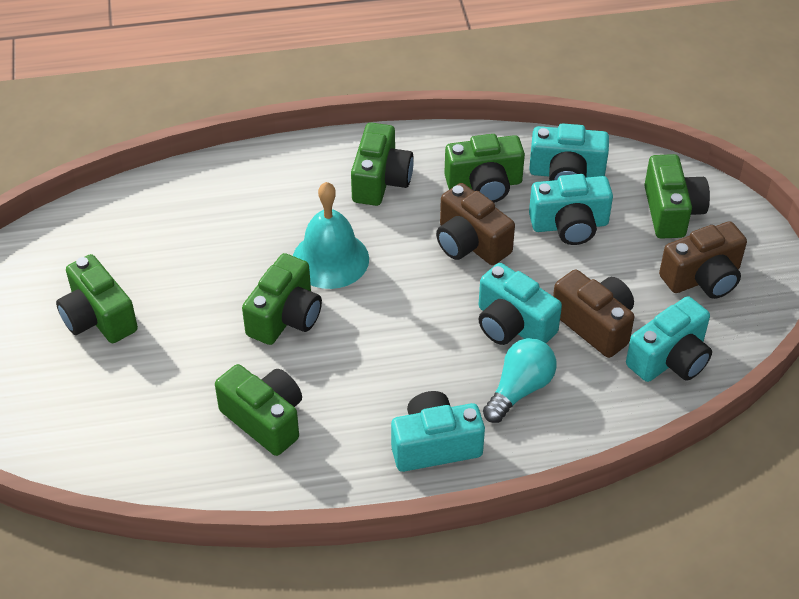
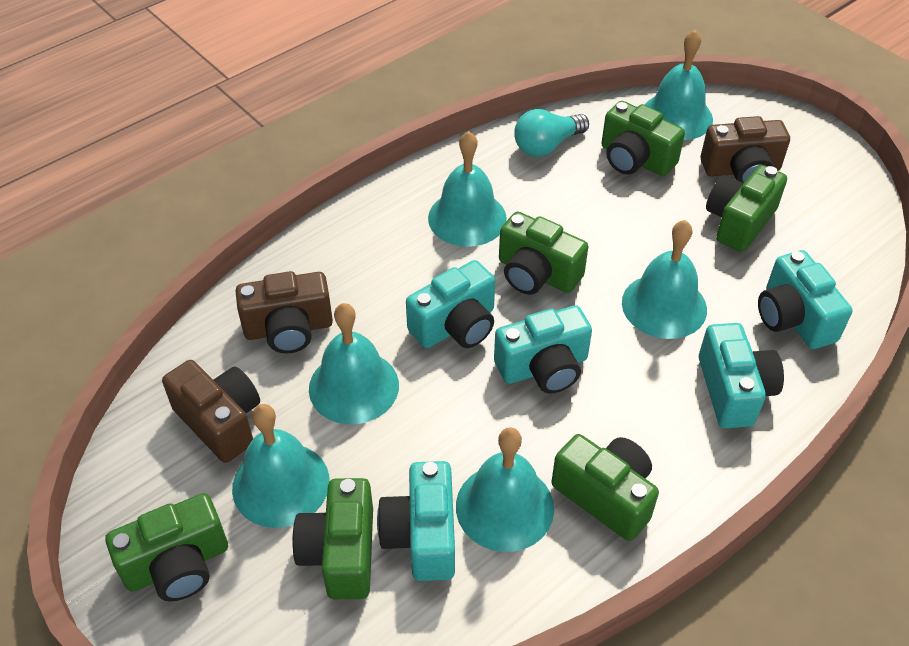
turquoise bell: 1 -> 6

